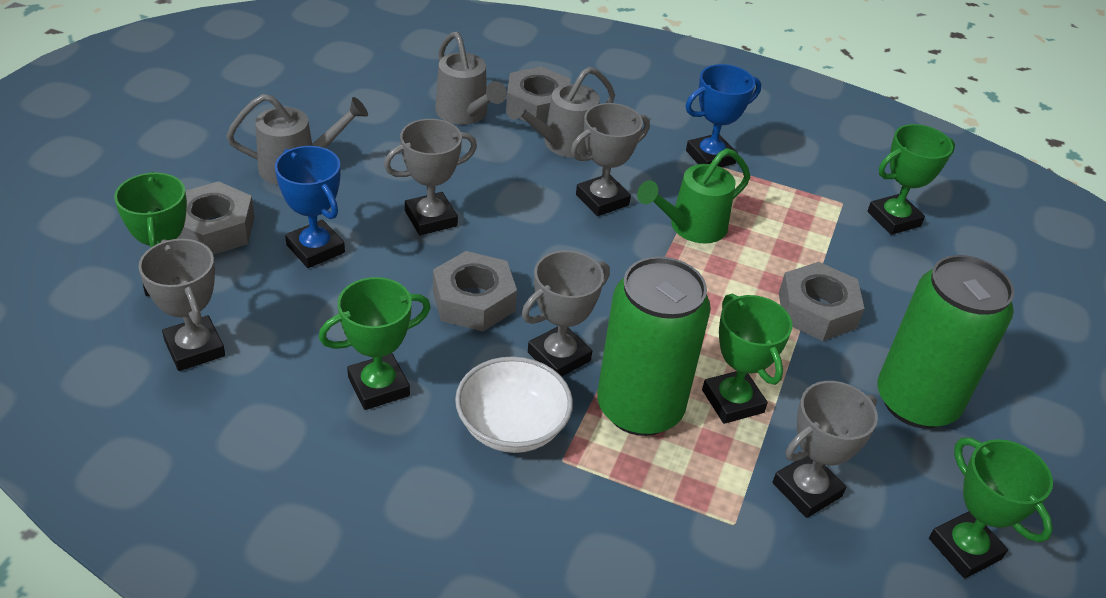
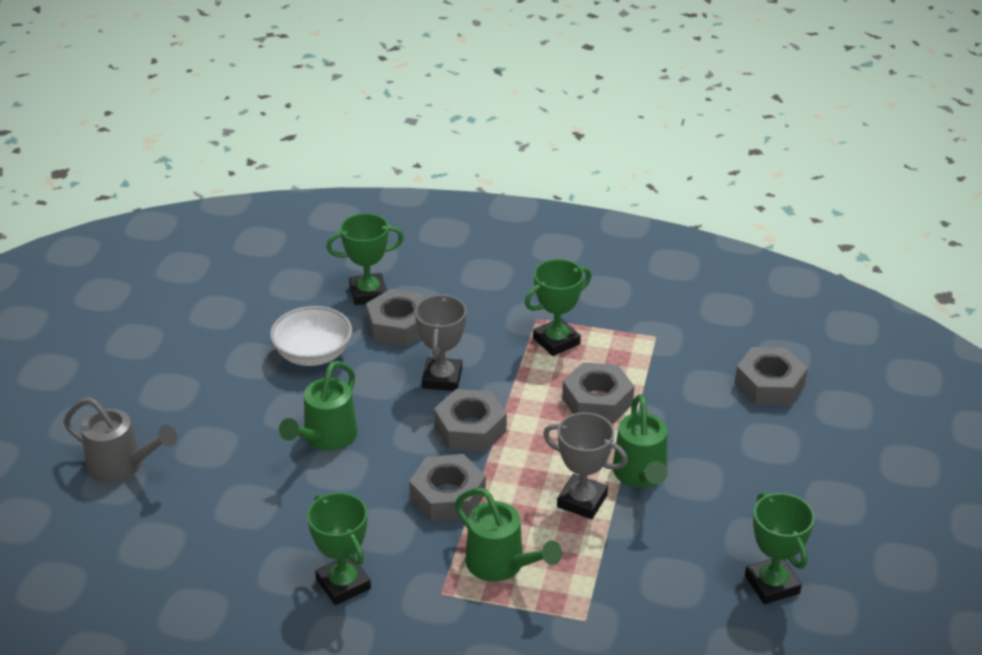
blue trophy: 2 -> 0
green can: 2 -> 0
green trophy: 5 -> 4
green watering can: 1 -> 3
grey nut: 4 -> 5
grey trophy: 5 -> 2
grey watering can: 3 -> 1

